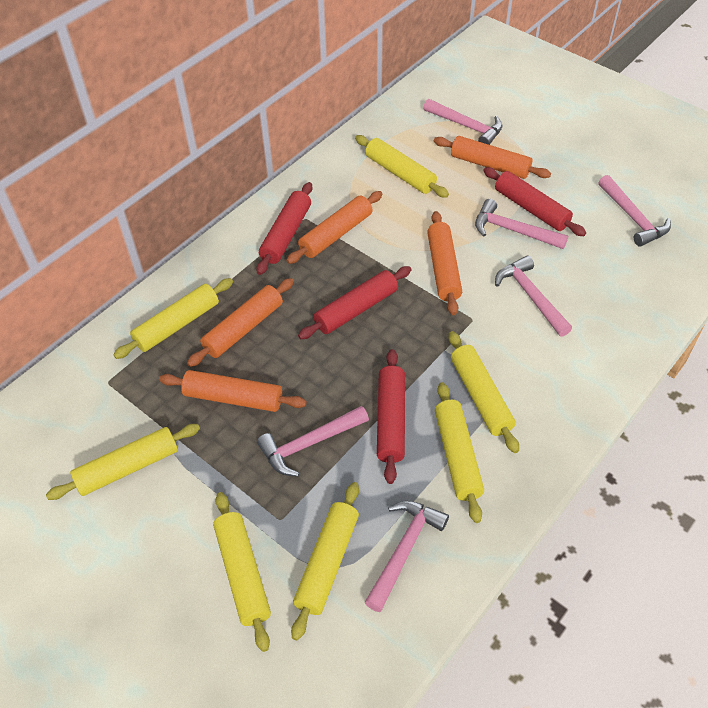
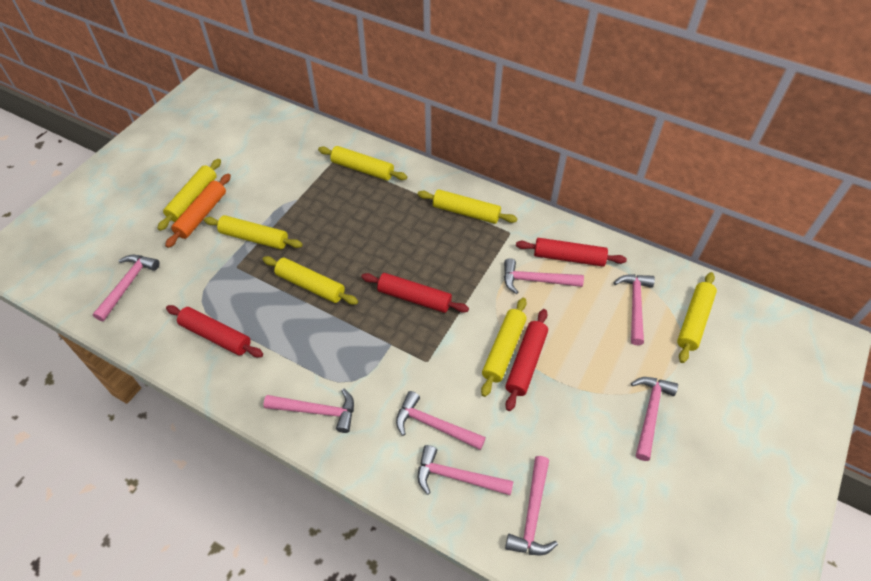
orange rolling pin: 5 -> 1
pink hammer: 6 -> 8

